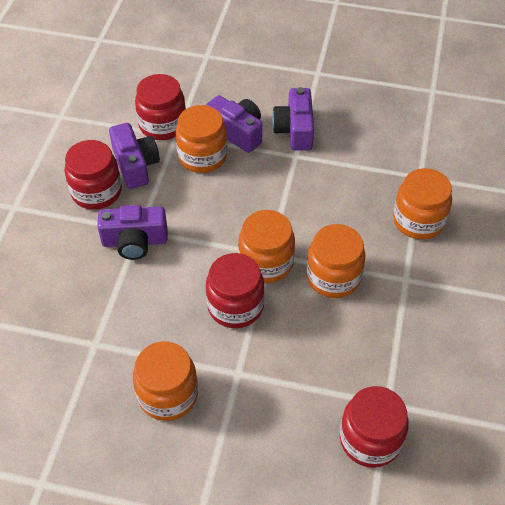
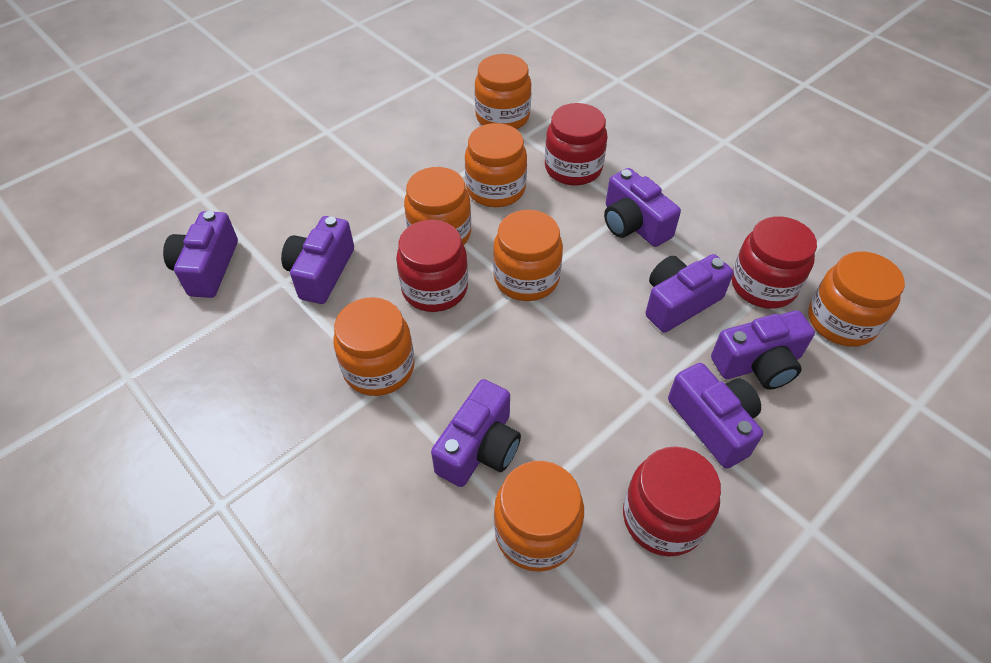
orange jar: 5 -> 7
purple camera: 4 -> 7

